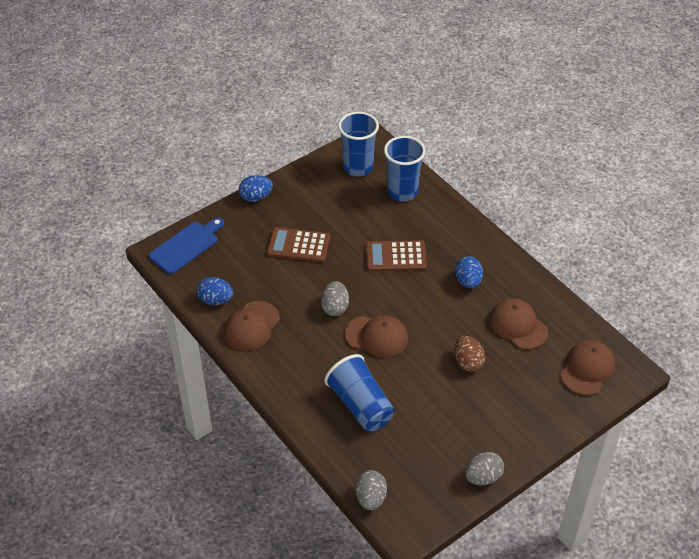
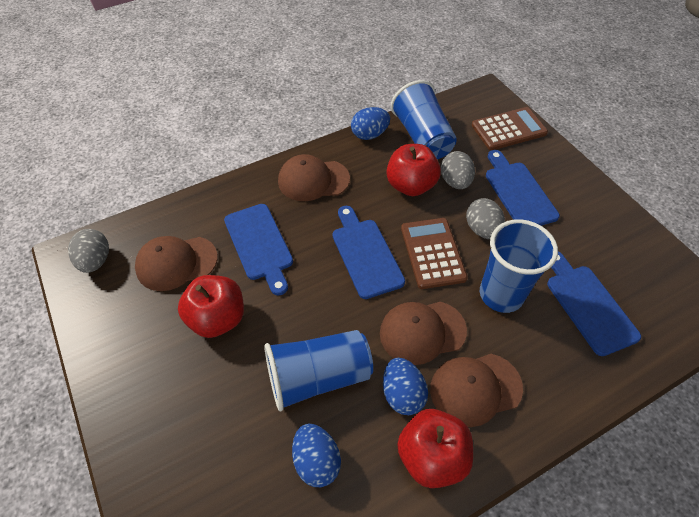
blue cutting board: 1 -> 4
brown egg: 1 -> 0
red apple: 0 -> 3

